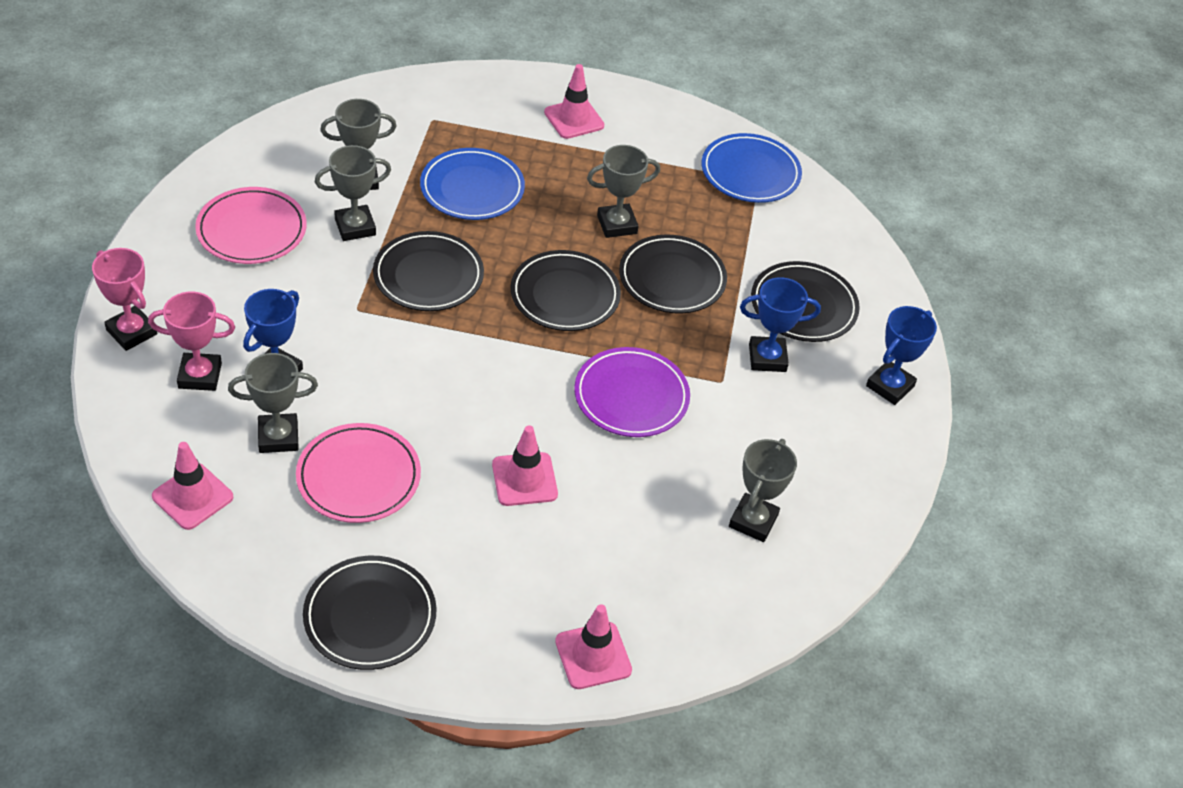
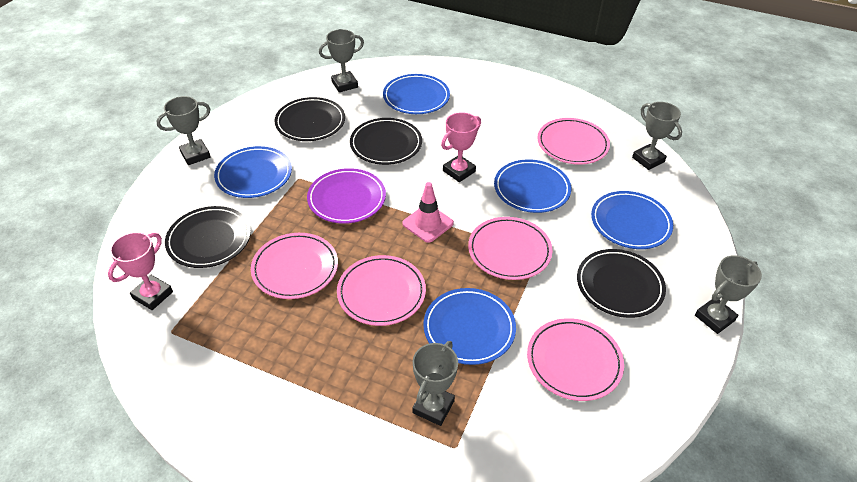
black plate: 5 -> 4
blue plate: 2 -> 5
blue trophy: 3 -> 0
pink plate: 2 -> 5
pink traffic cone: 4 -> 1

